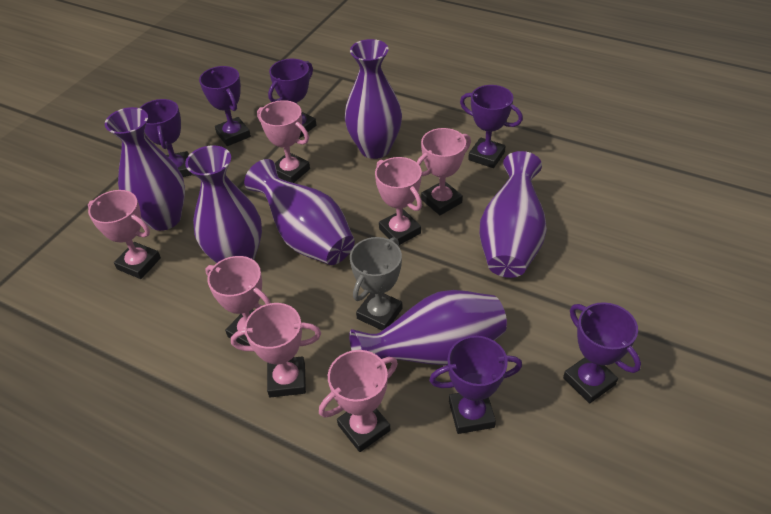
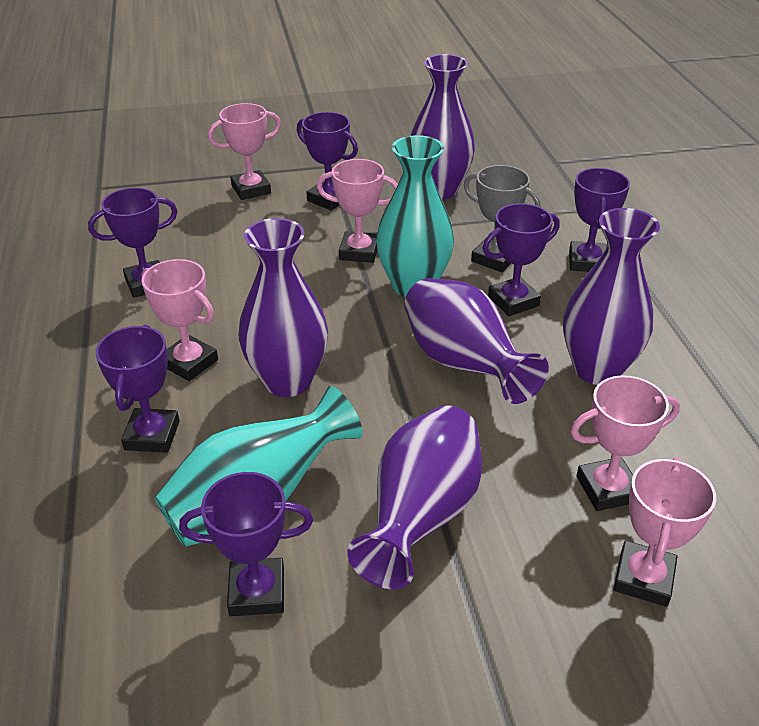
pink trophy: 7 -> 5
purple vase: 6 -> 5
turquoise vase: 0 -> 2

